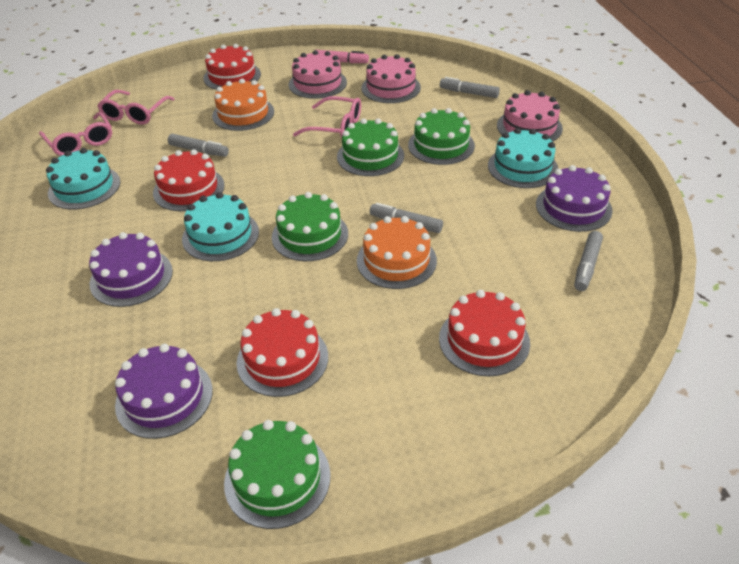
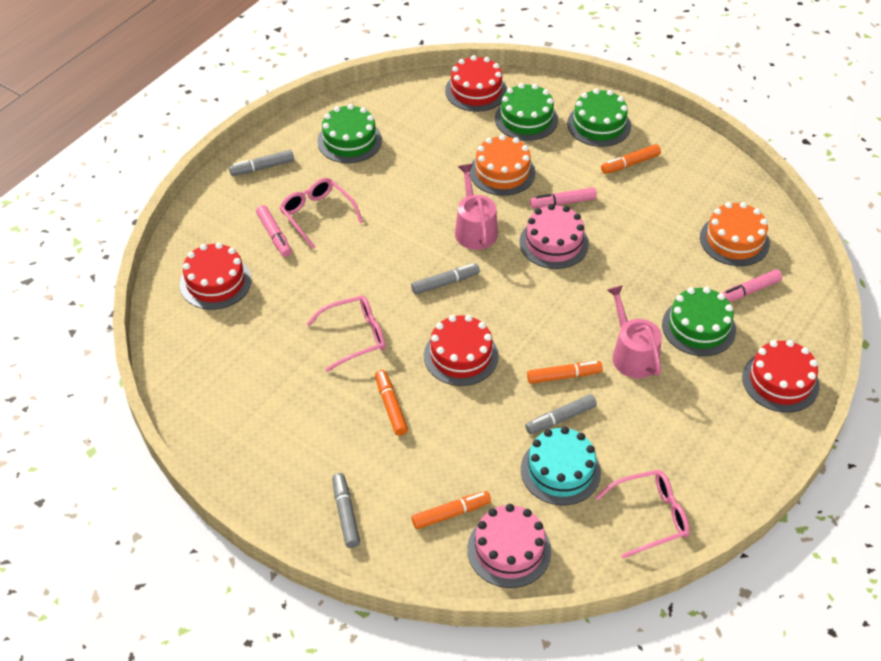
orange marker: 0 -> 4
pink cake: 3 -> 2
pink marker: 1 -> 3
pink watering can: 0 -> 2
purple cake: 3 -> 0
turquoise cake: 3 -> 1

